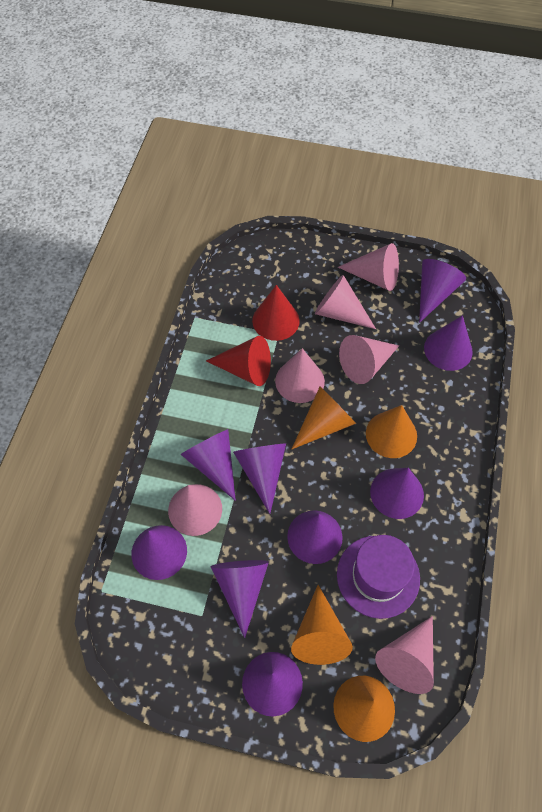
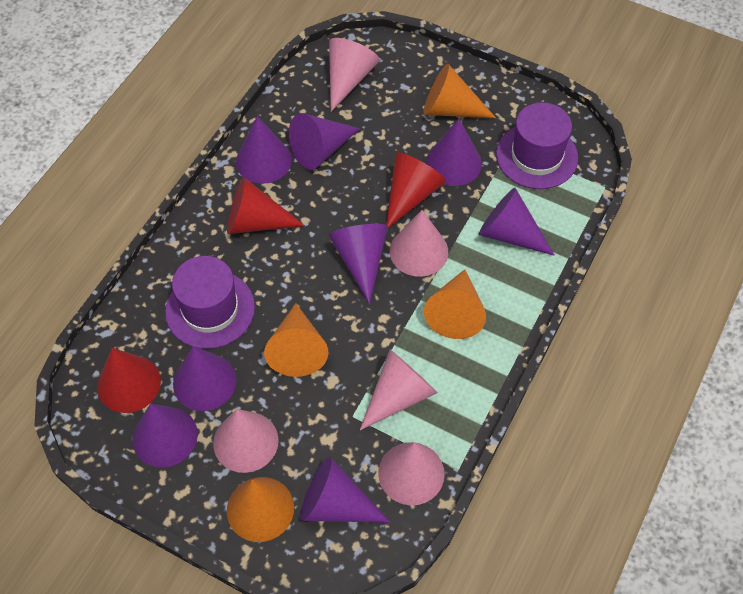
pink cone: 6 -> 5
purple cone: 9 -> 8
purple hat: 1 -> 2
red cone: 2 -> 3

